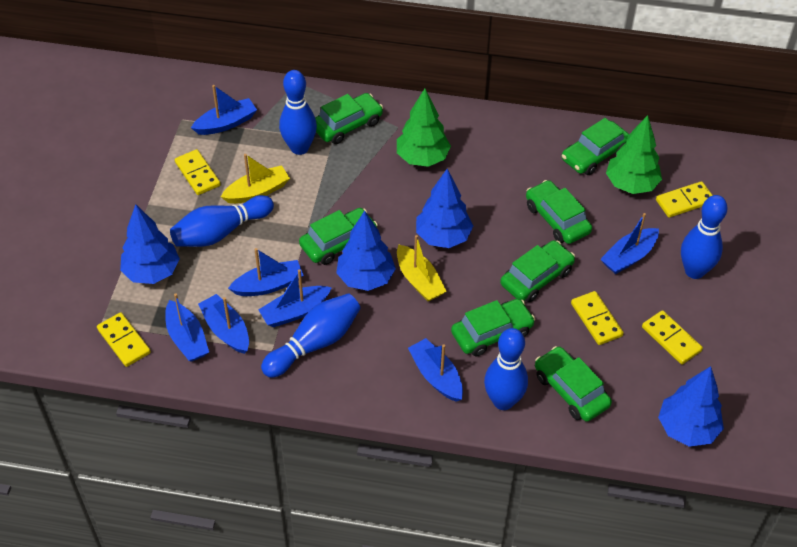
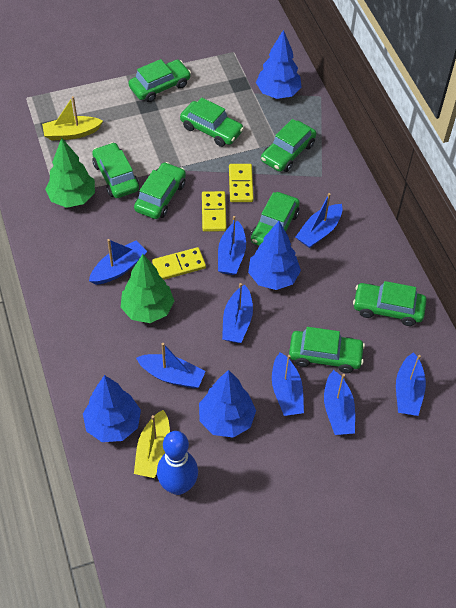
blue boat: 7 -> 8
blue bowling pin: 5 -> 1
green car: 7 -> 8
yellow domino: 5 -> 3

